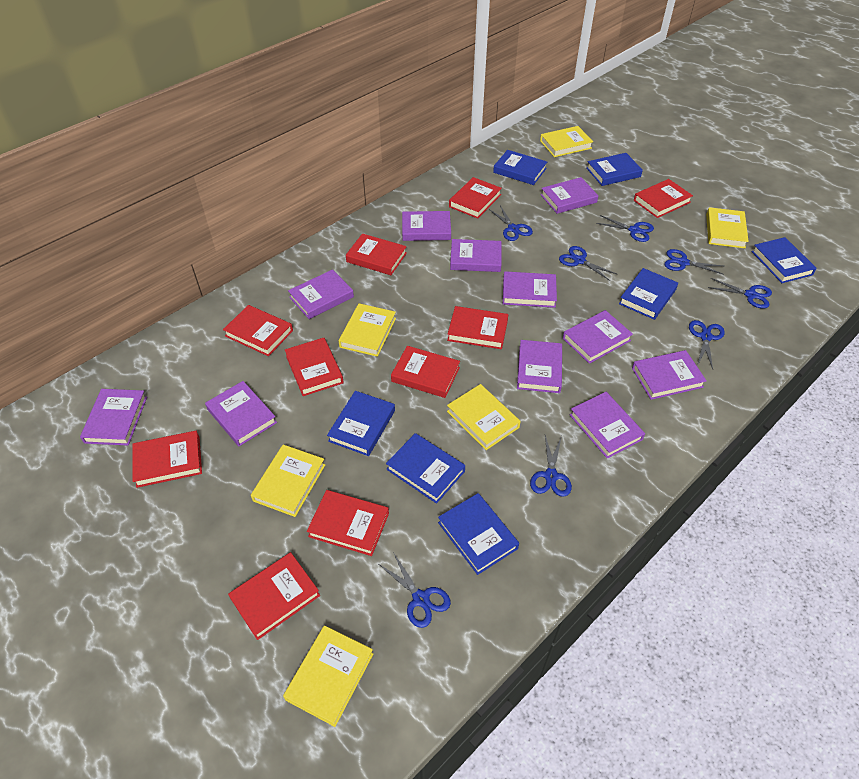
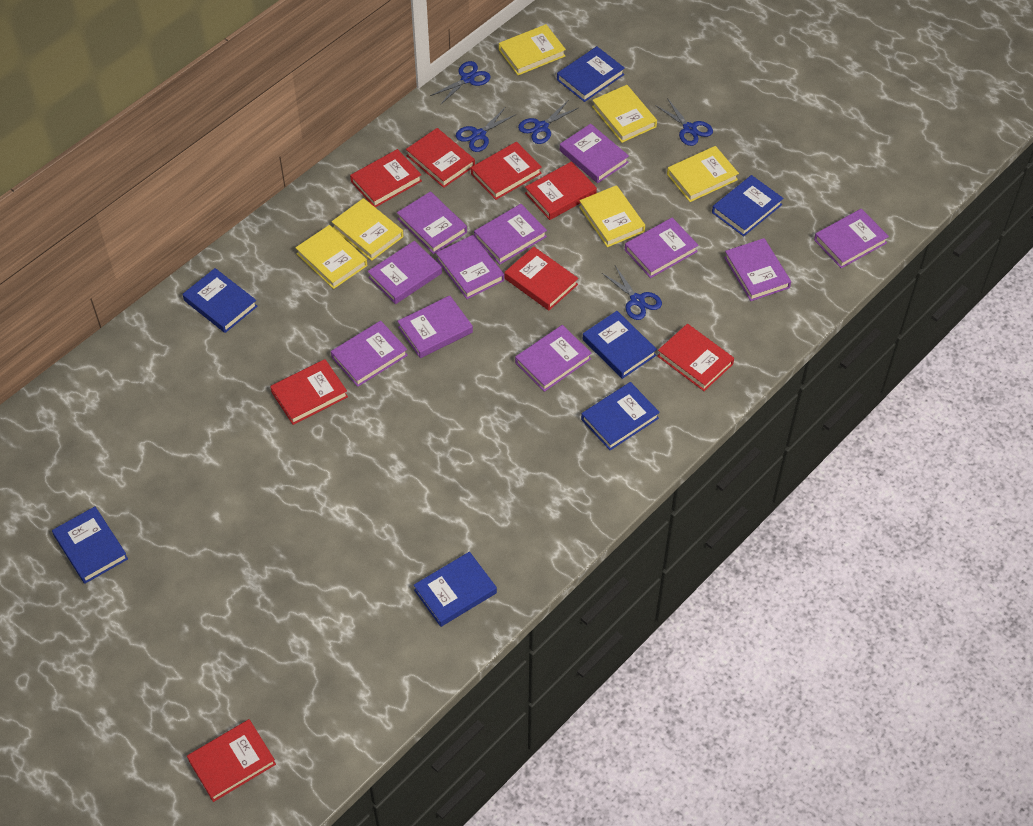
blue scissors: 8 -> 5
red book: 10 -> 8

